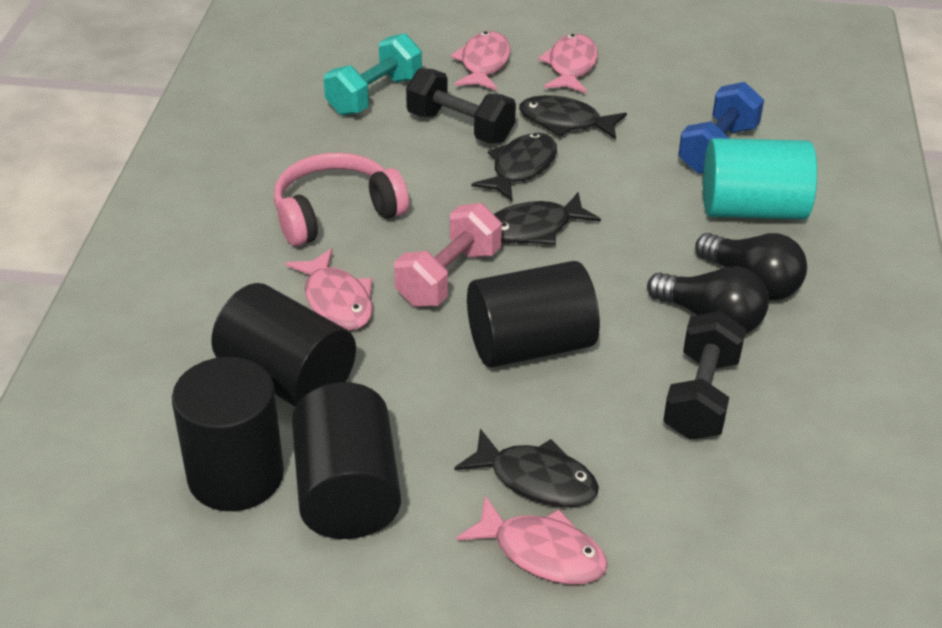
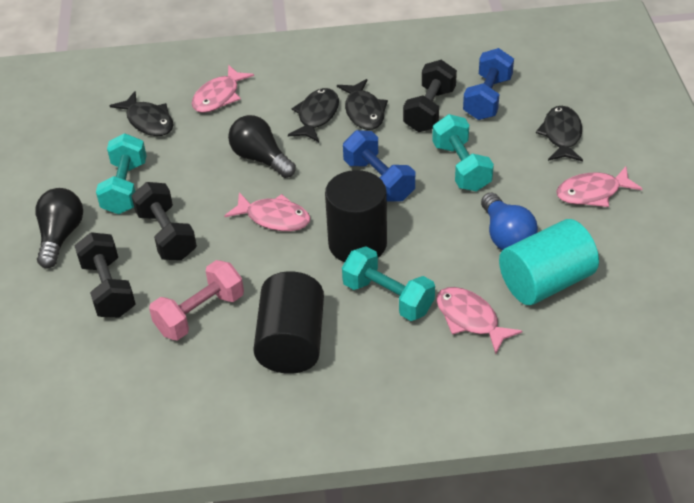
black cylinder: 4 -> 2
black dumbbell: 2 -> 3
blue dumbbell: 1 -> 2
blue light bulb: 0 -> 1
pink headphones: 1 -> 0
turquoise dumbbell: 1 -> 3

